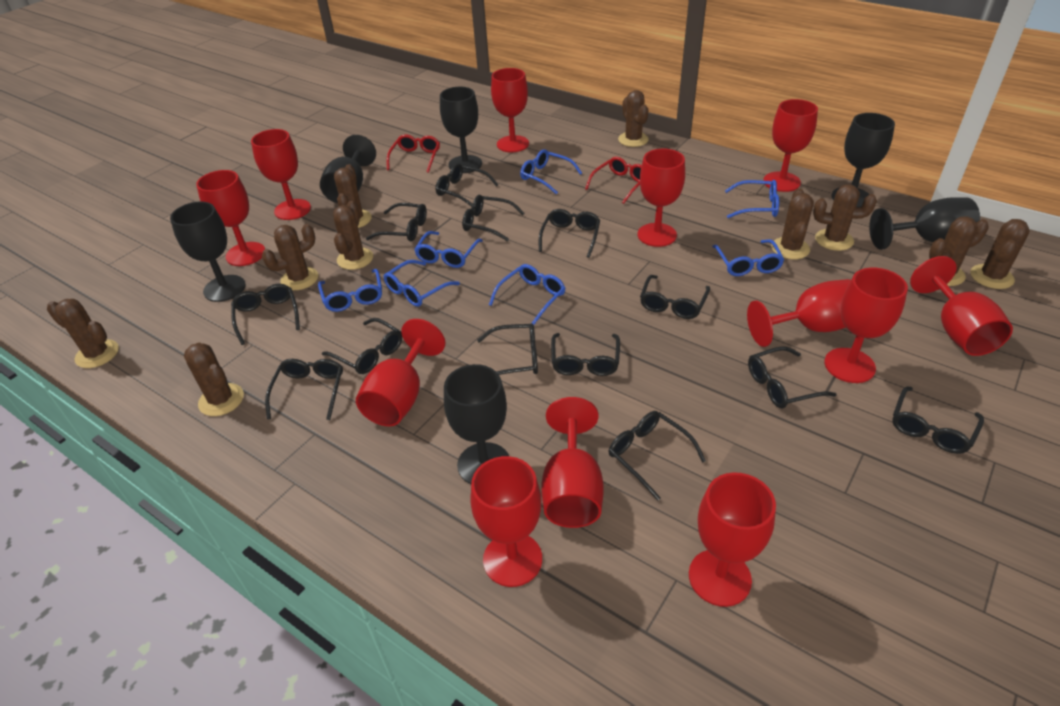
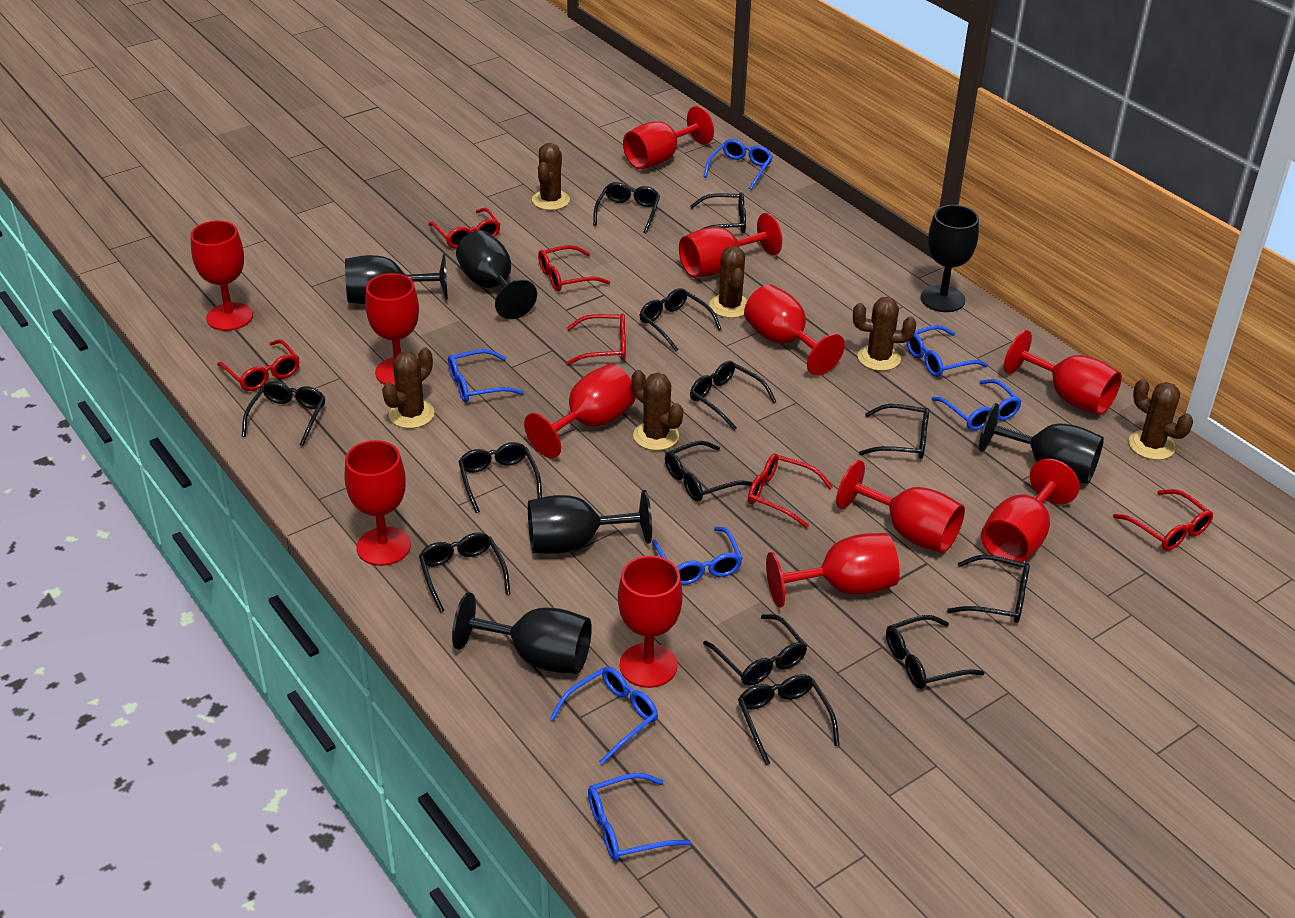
brown cactus: 10 -> 6
red glasses: 2 -> 6

